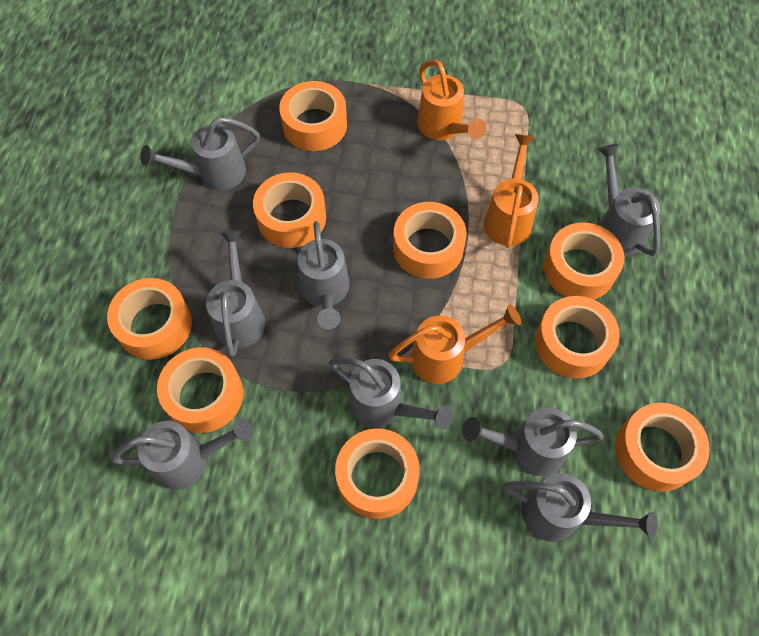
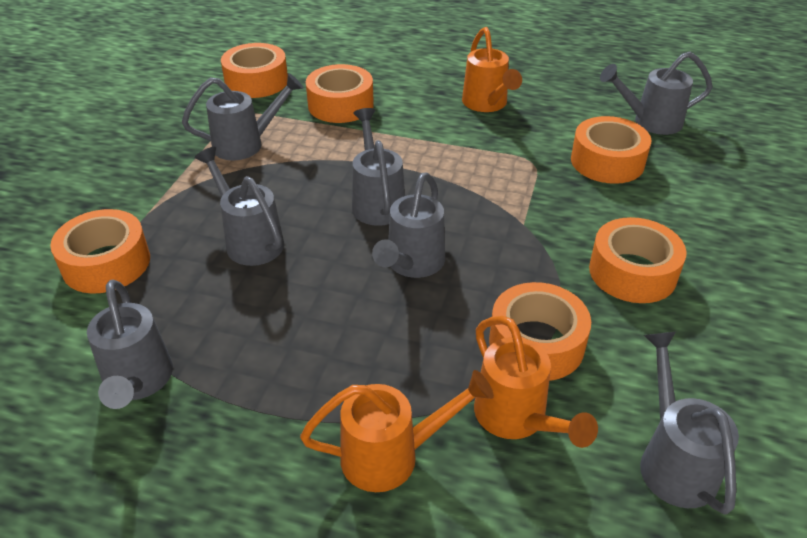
grey watering can: 8 -> 7
orange tape: 9 -> 6

